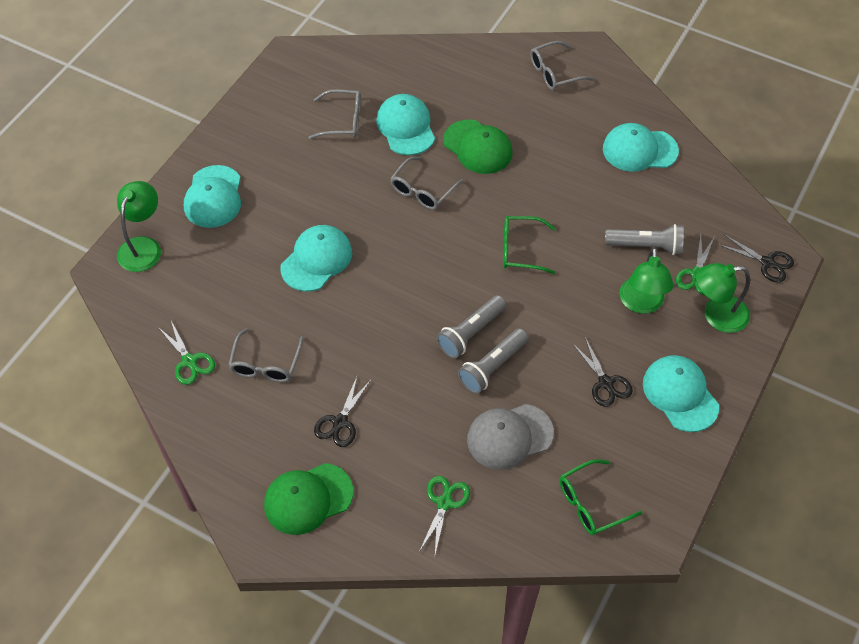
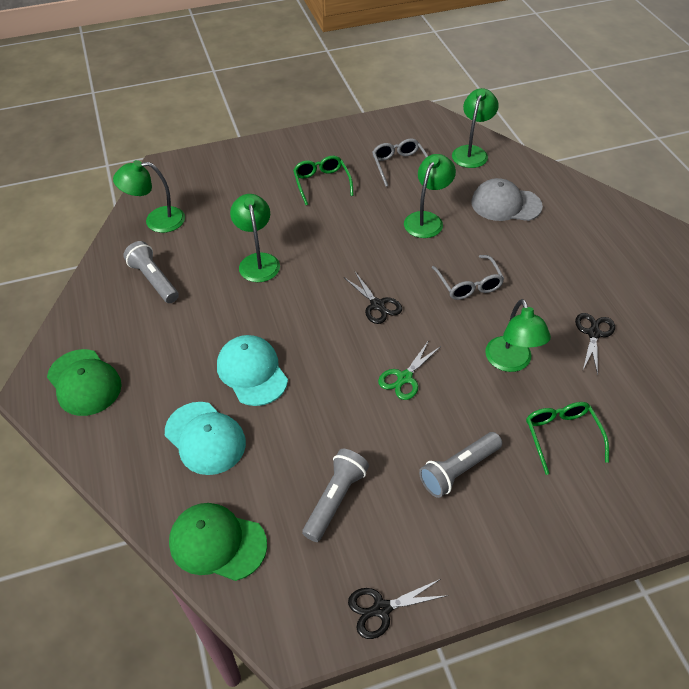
green lamp: 3 -> 5
green scissors: 3 -> 1
grey glasses: 4 -> 2
turquoise cap: 5 -> 2

